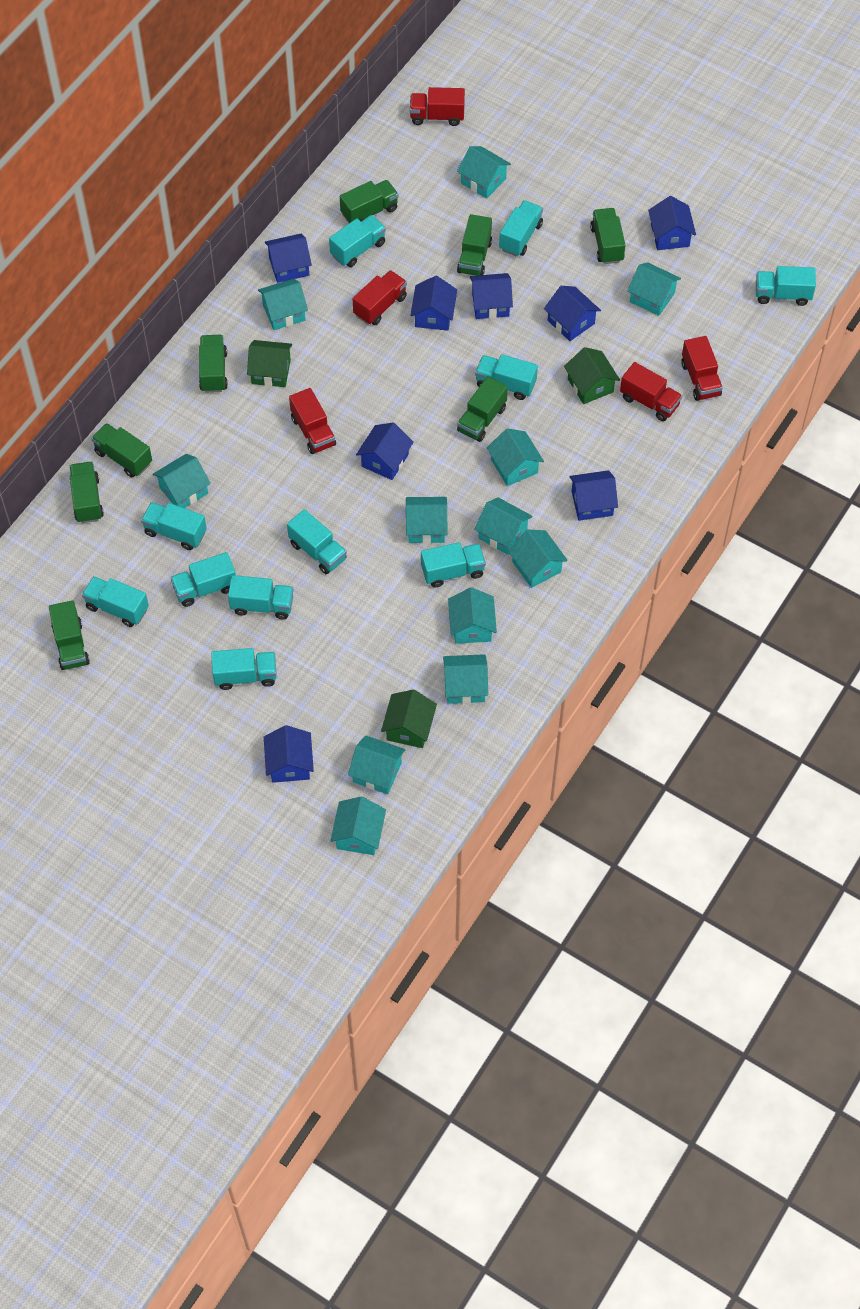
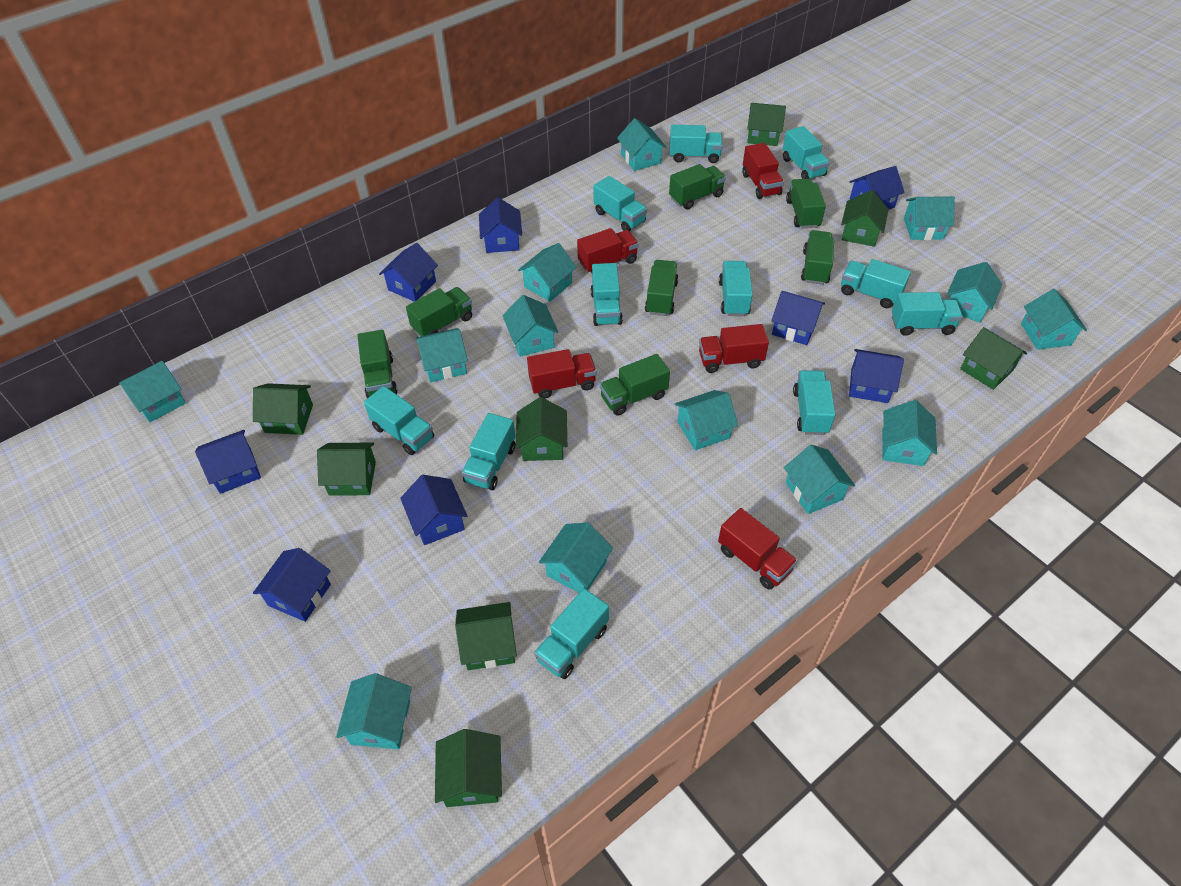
green house: 3 -> 8
green truck: 8 -> 7
turquoise house: 12 -> 13

